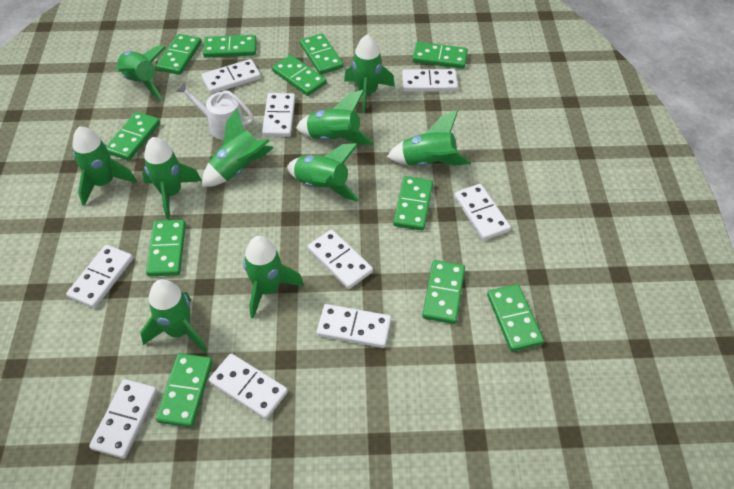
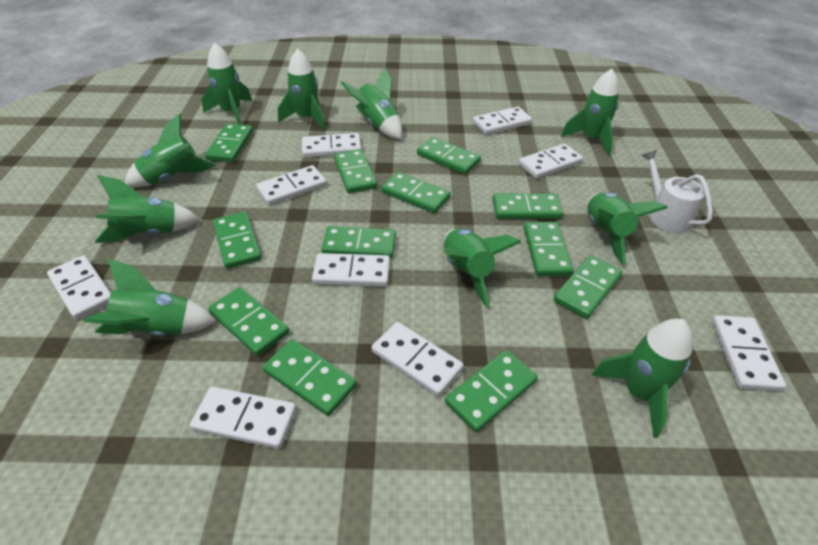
green domino: 11 -> 12

